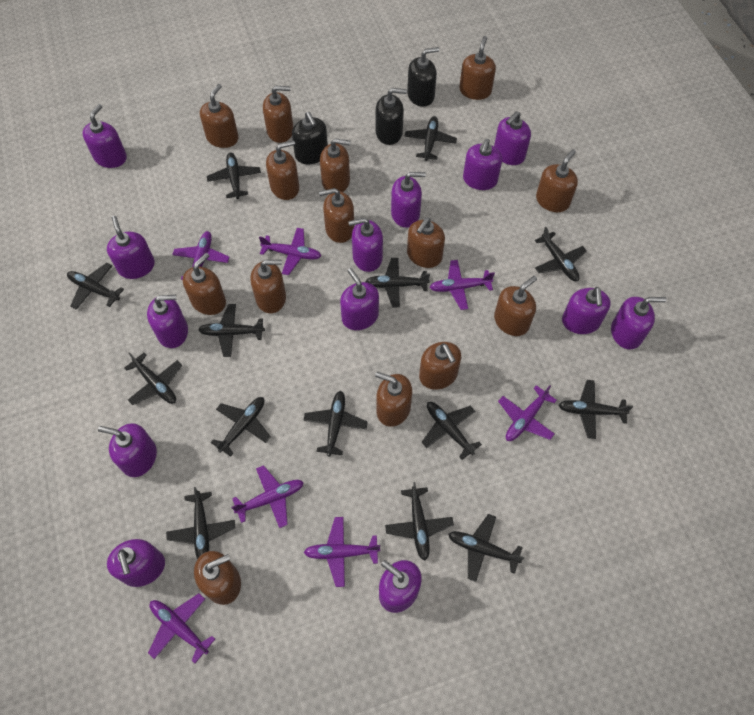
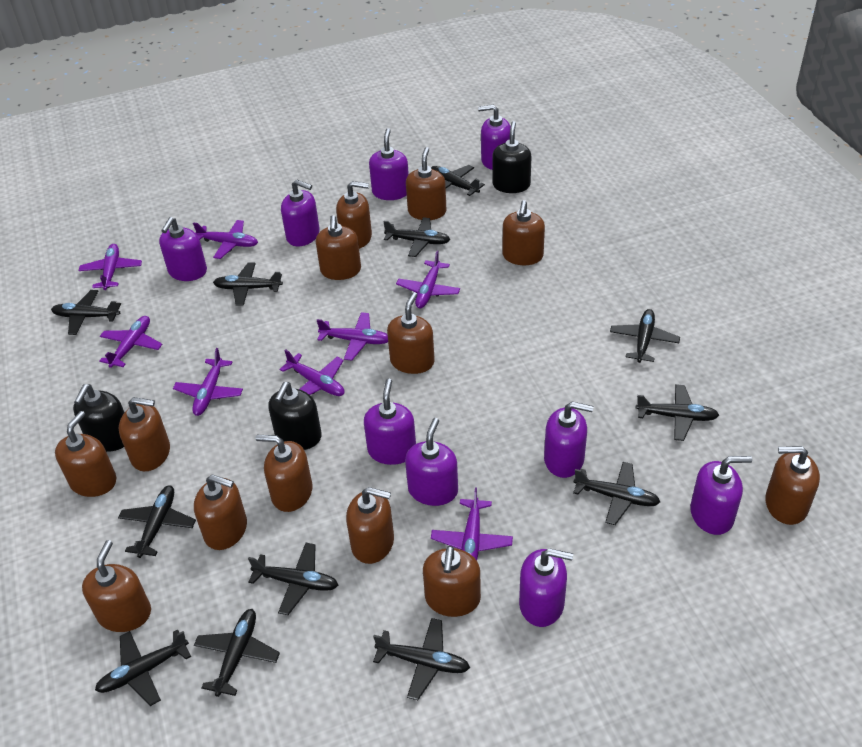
black plane: 14 -> 12
brown soap dispenser: 14 -> 13
purple plane: 7 -> 8
purple soap dispenser: 13 -> 9

